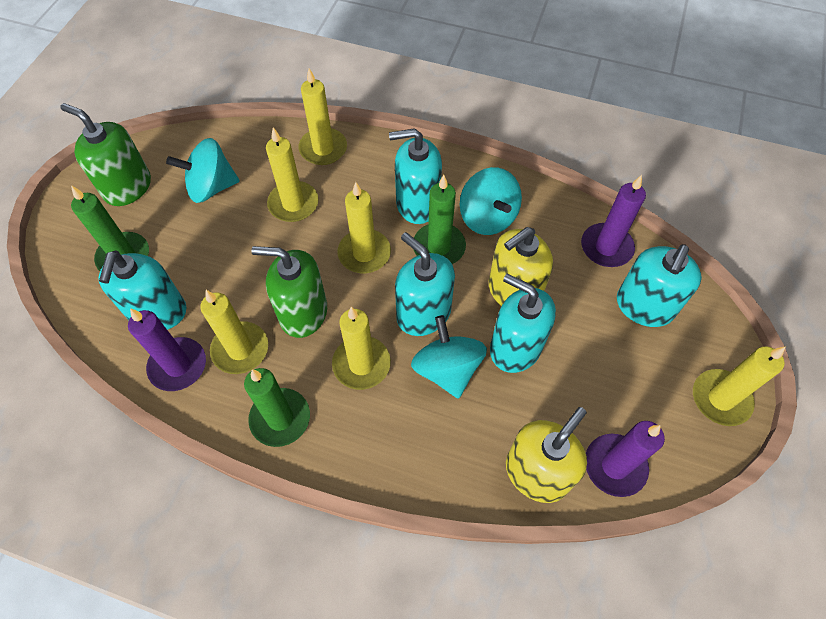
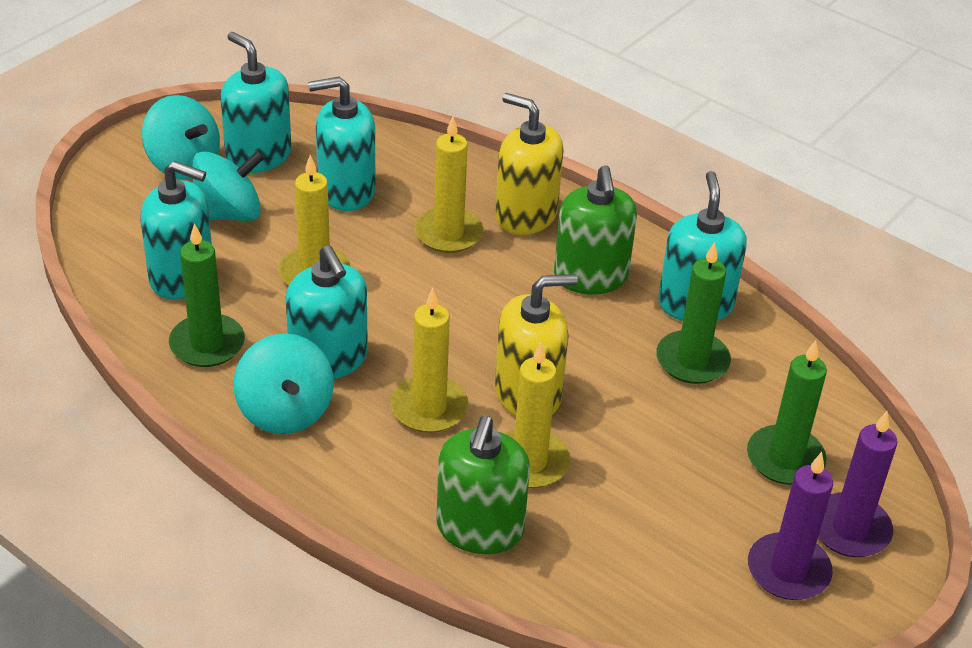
purple candle: 3 -> 2
yellow candle: 6 -> 4

